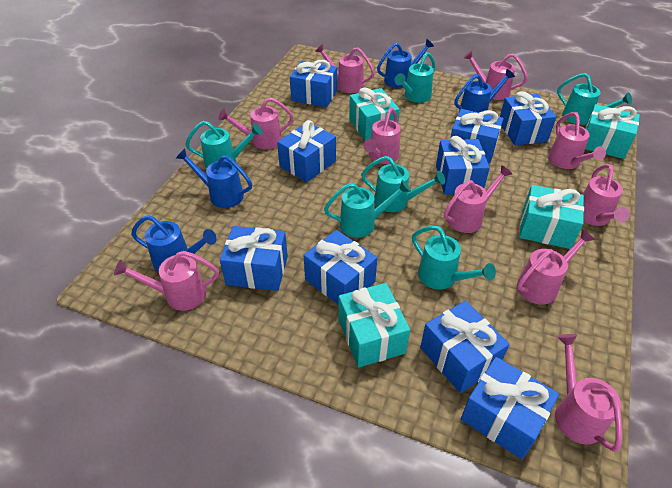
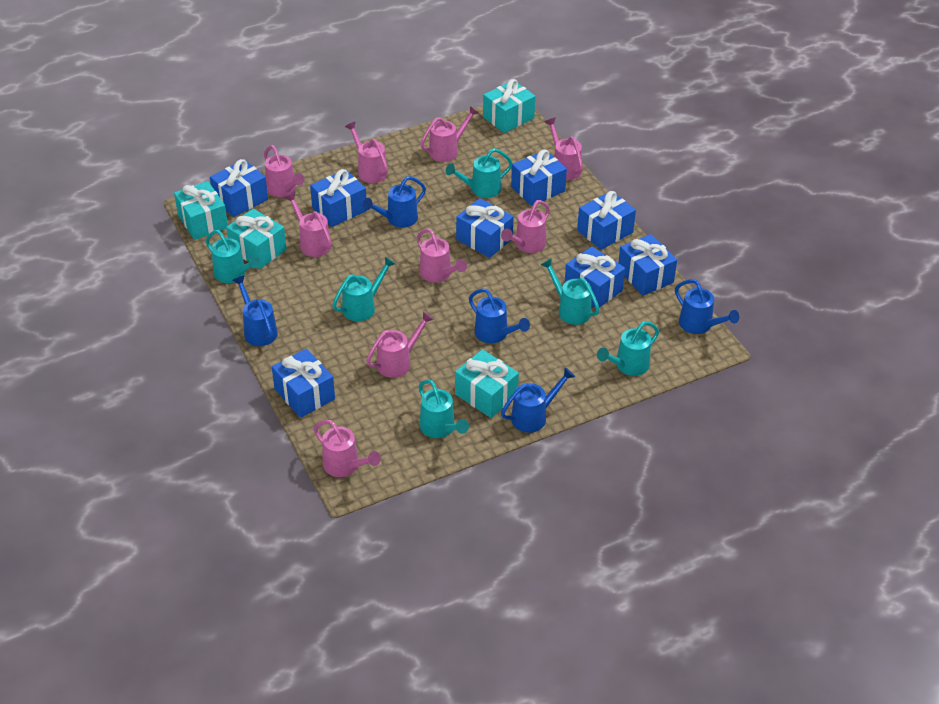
blue gift: 9 -> 8
blue watering can: 4 -> 5
pink watering can: 10 -> 9

